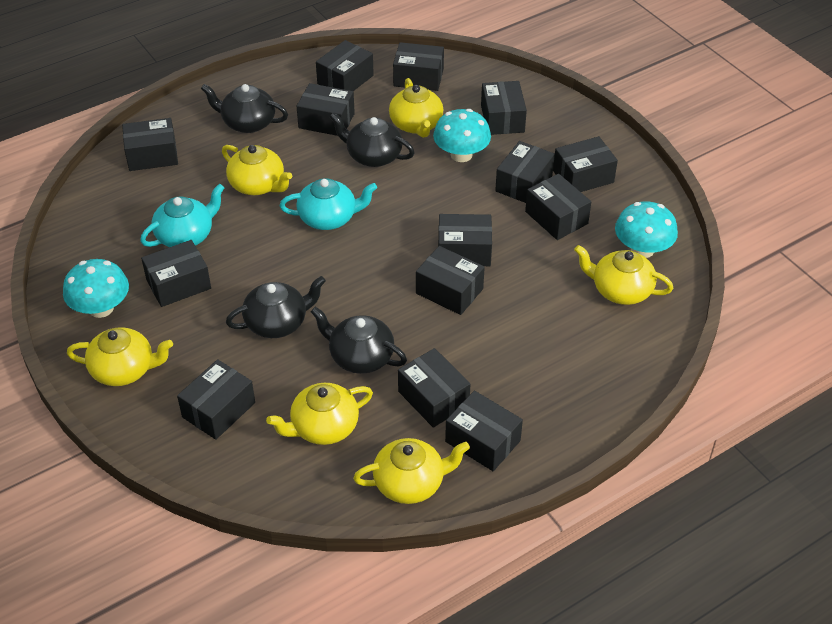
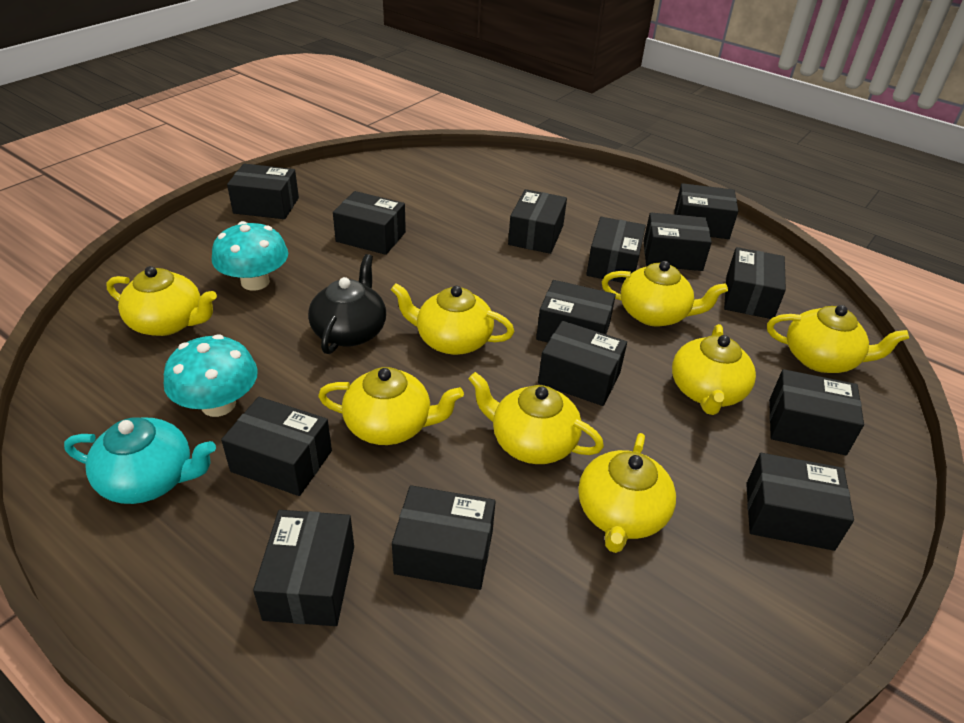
black teapot: 4 -> 1
turquoise mushroom: 3 -> 2
turquoise teapot: 2 -> 1
yellow teapot: 6 -> 8

